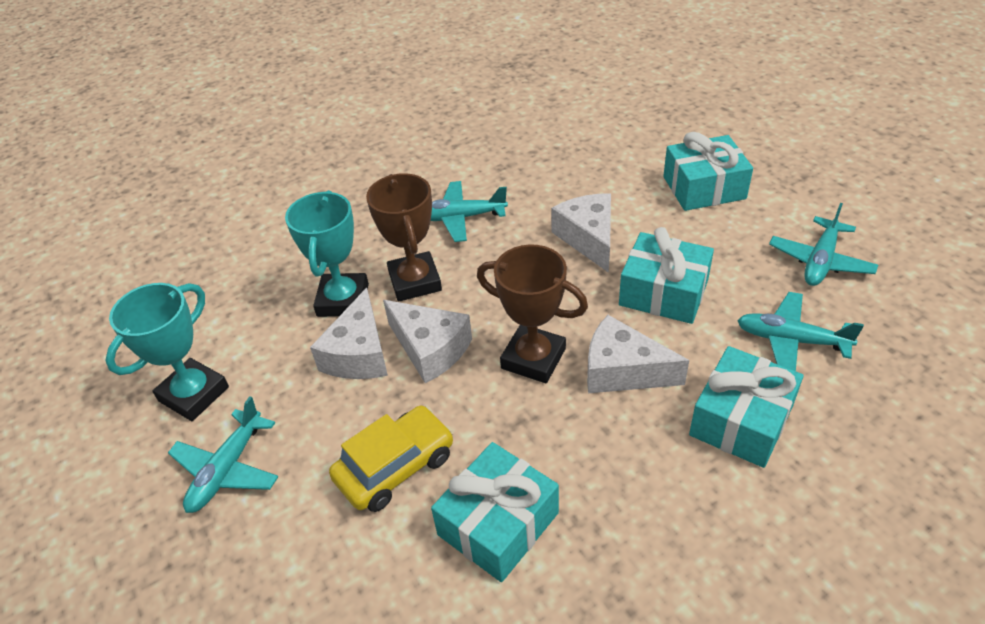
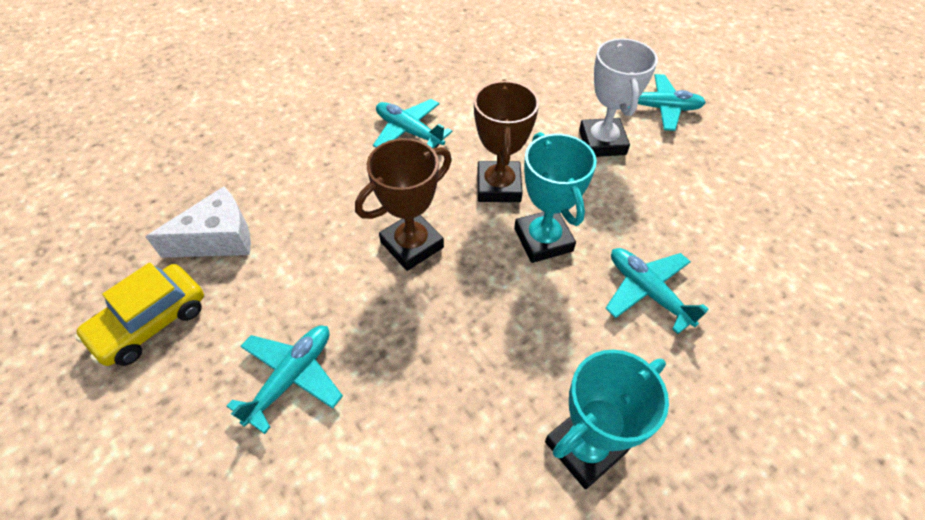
turquoise gift: 4 -> 0
white cheese: 4 -> 1
white trophy: 0 -> 1

